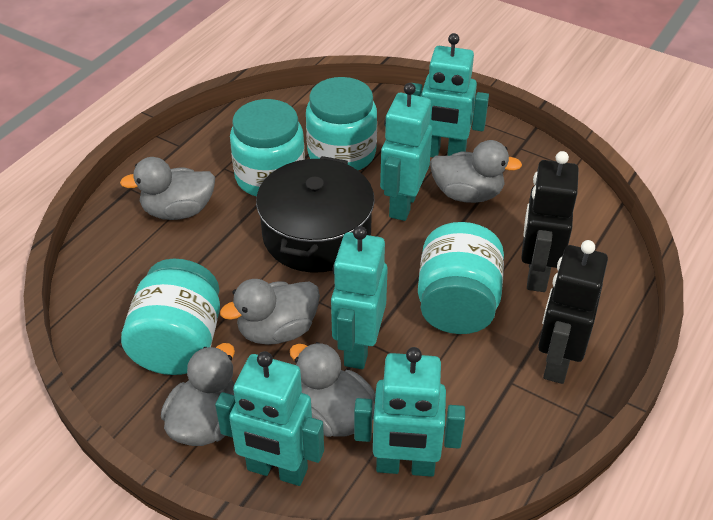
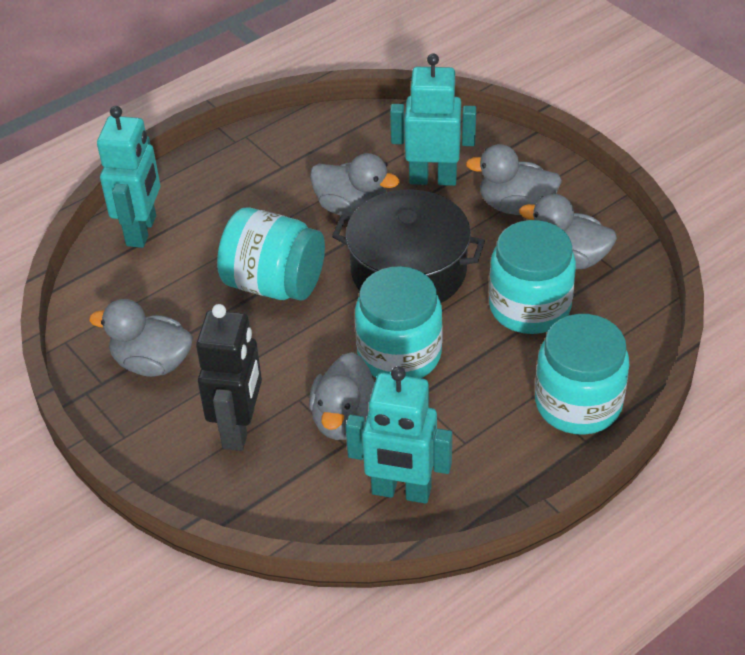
black robot: 2 -> 1
turquoise robot: 5 -> 3

